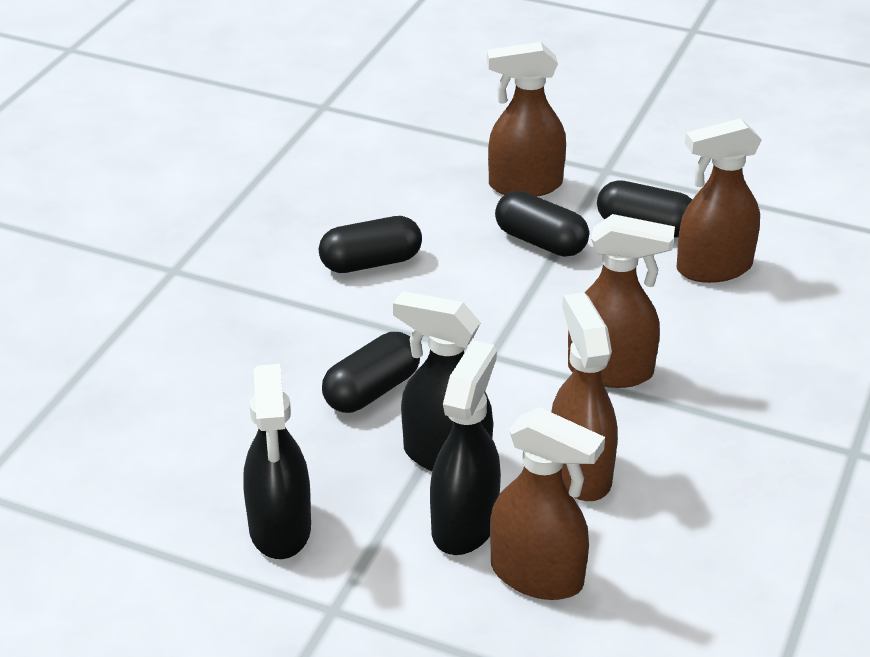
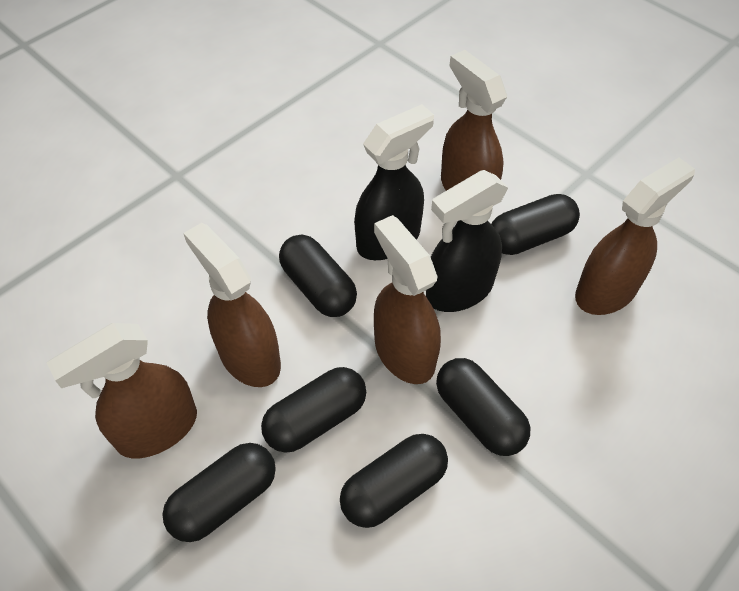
black capsule: 4 -> 6
black spray bottle: 3 -> 2

